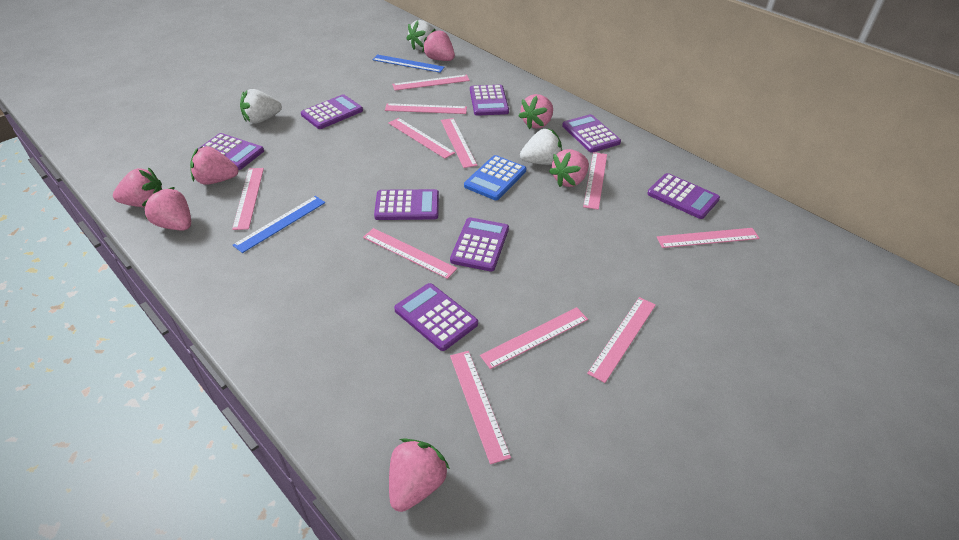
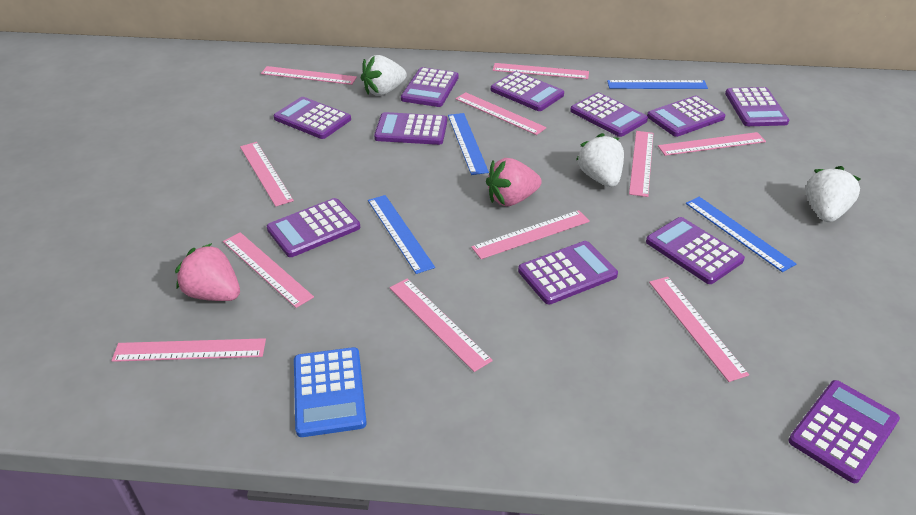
blue ruler: 2 -> 4
pink strawberry: 7 -> 2
purple calculator: 8 -> 11

